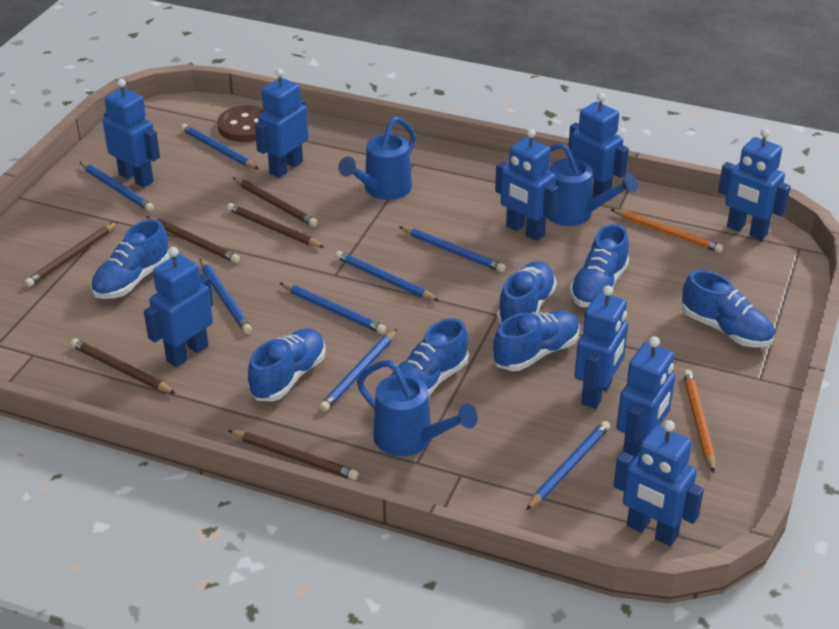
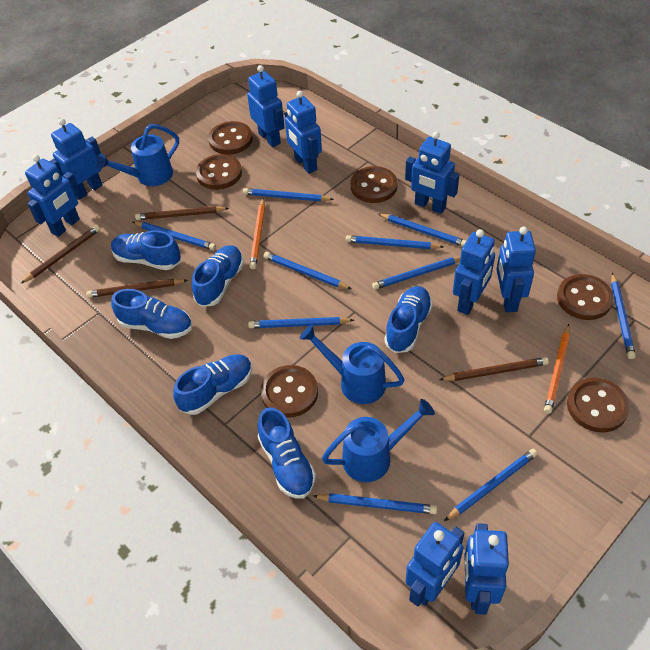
blue pencil: 8 -> 10
blue shoe: 7 -> 6
brown button: 1 -> 6
brown pencil: 6 -> 4

